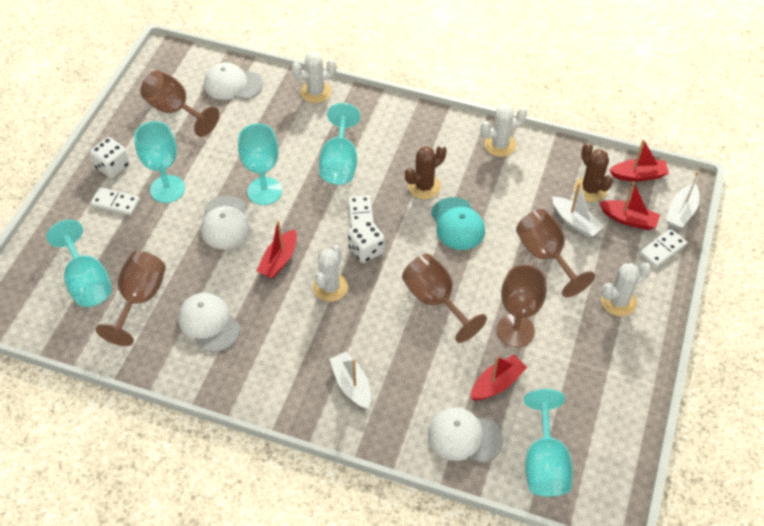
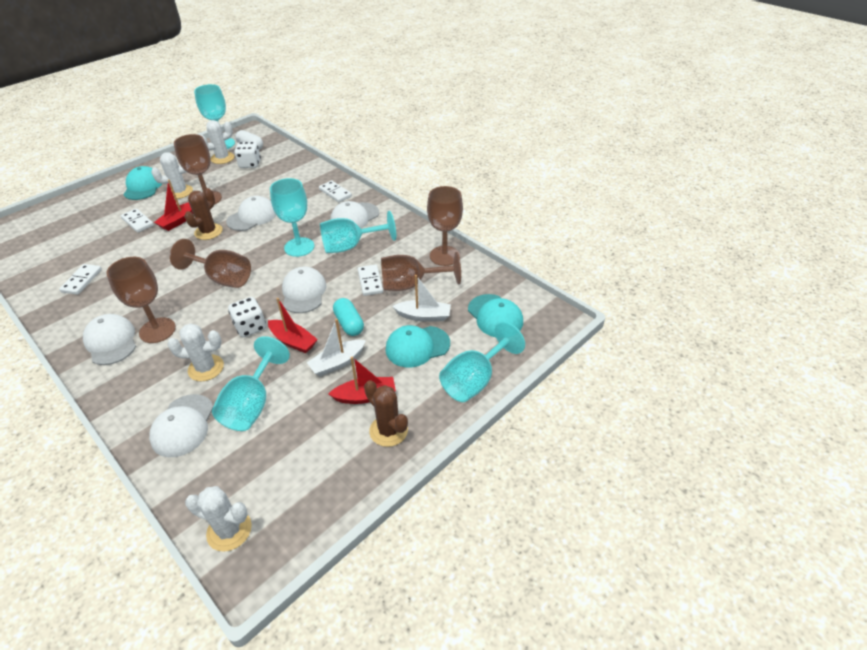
red boat: 4 -> 3
turquoise cap: 1 -> 3
turquoise capsule: 0 -> 1
white boat: 3 -> 2
white cap: 4 -> 5
white capsule: 0 -> 1
white domino: 3 -> 4

